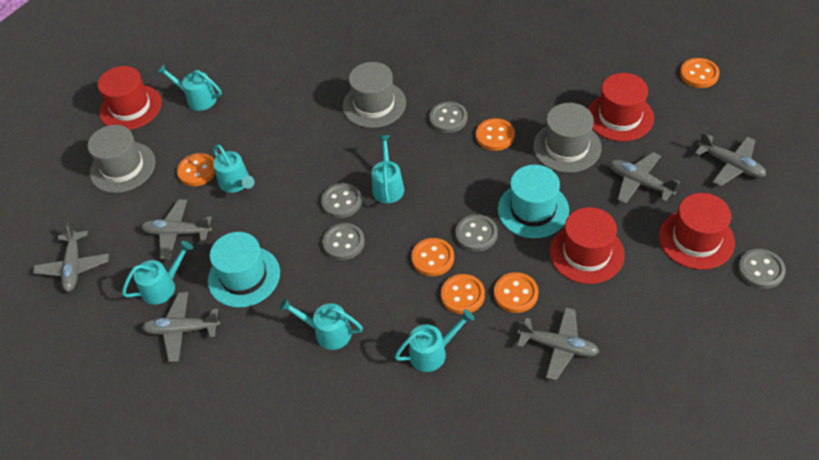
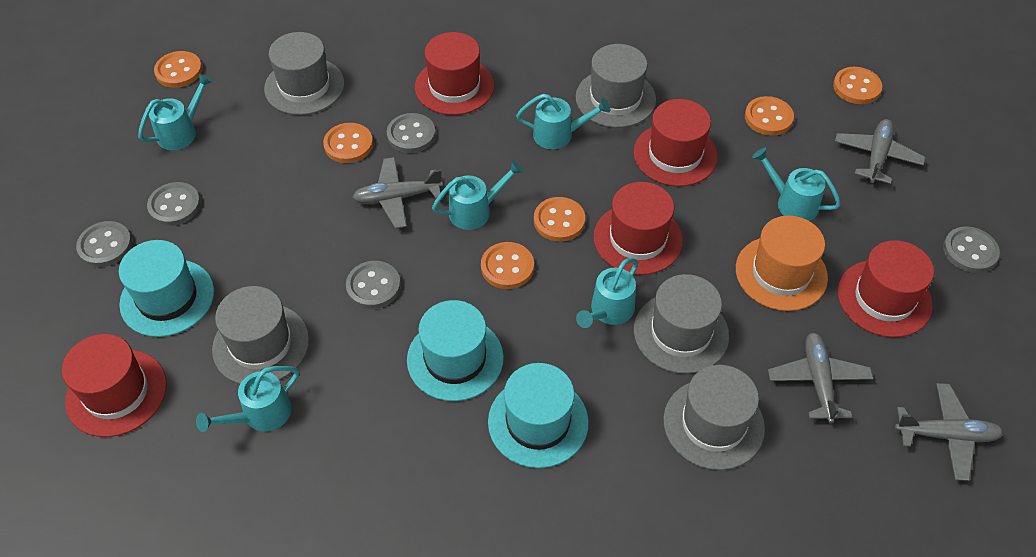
grey hat: 3 -> 5
grey plane: 6 -> 4
orange hat: 0 -> 1
red hat: 4 -> 5
turquoise hat: 2 -> 3

